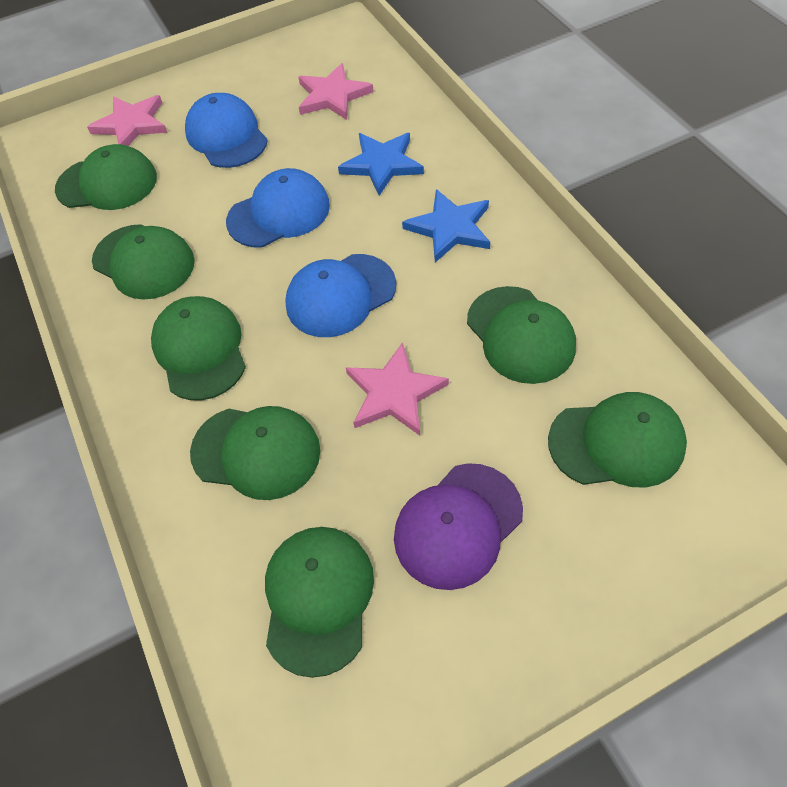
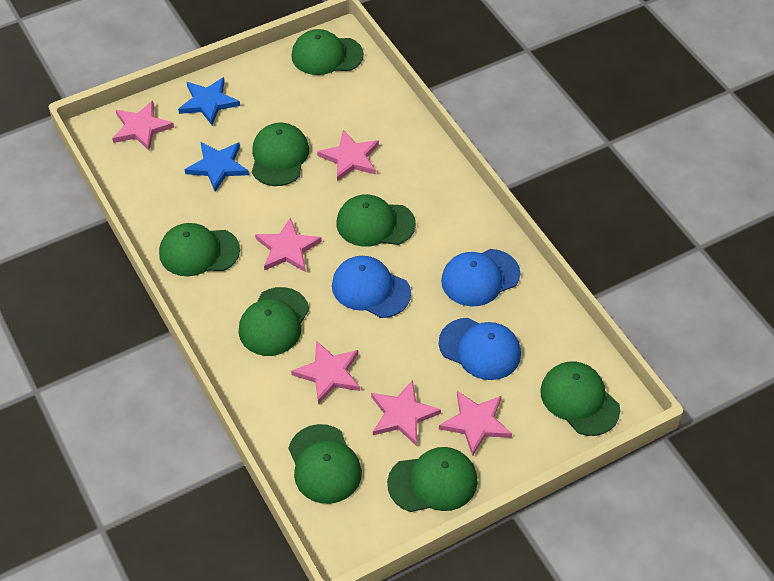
green cap: 7 -> 8
pink star: 3 -> 6
purple cap: 1 -> 0

